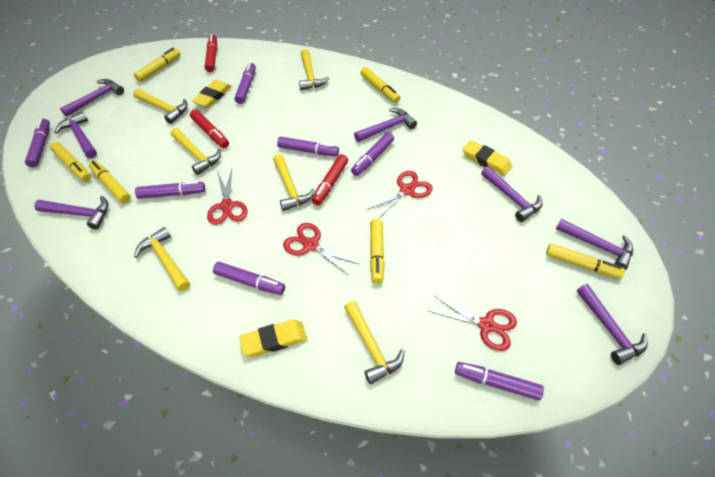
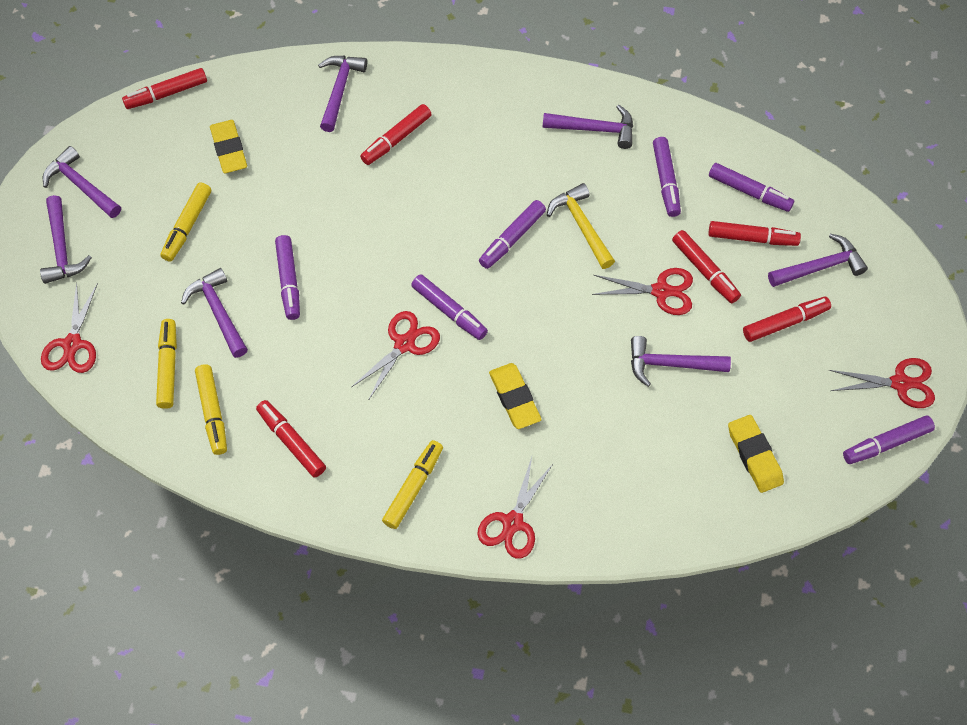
purple marker: 7 -> 6
red marker: 3 -> 6
red scissors: 4 -> 5
yellow hammer: 6 -> 1
yellow marker: 6 -> 4

